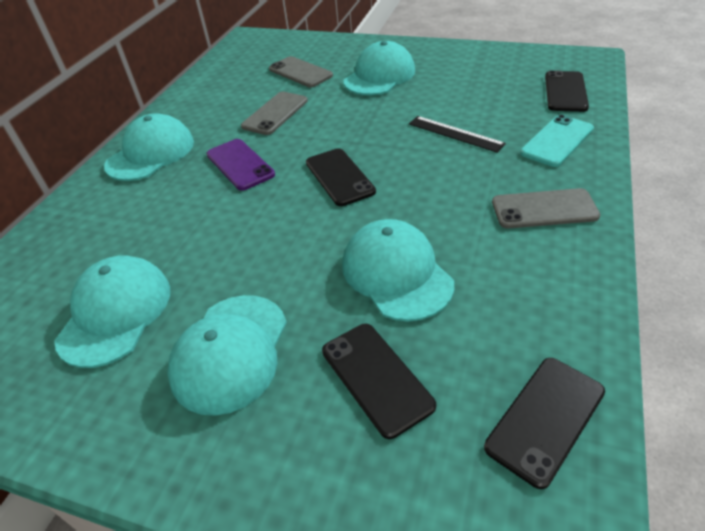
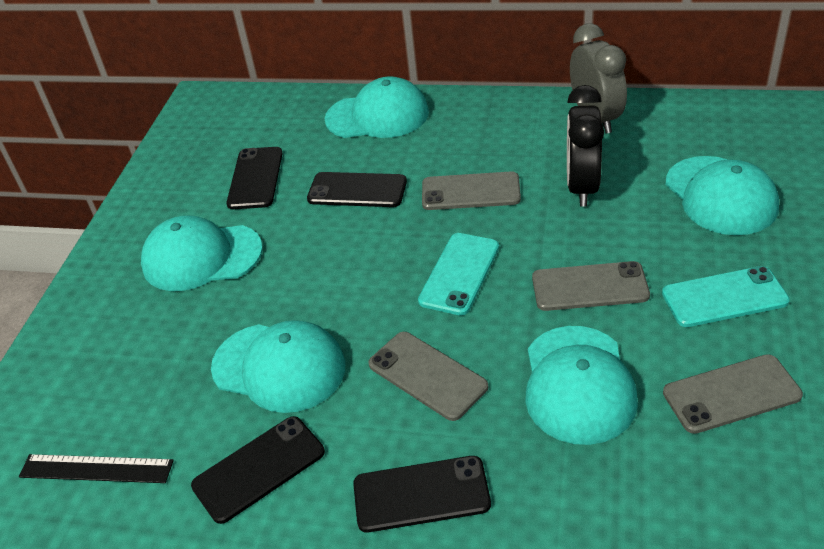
black clock: 0 -> 1
grey clock: 0 -> 1
grey phone: 3 -> 4
purple phone: 1 -> 0
turquoise phone: 1 -> 2

